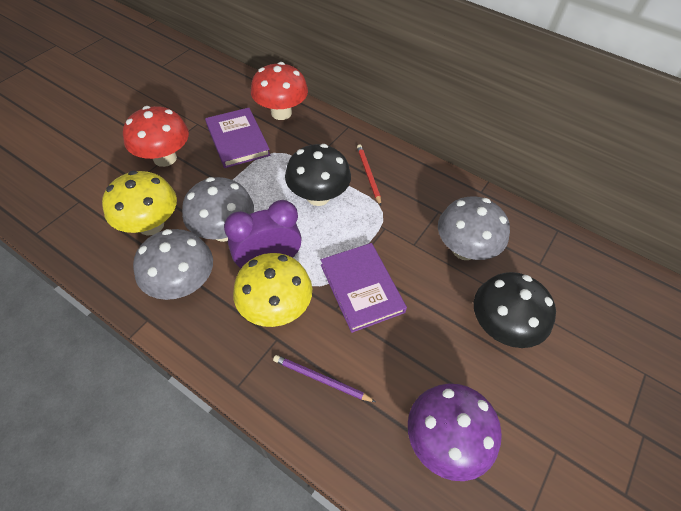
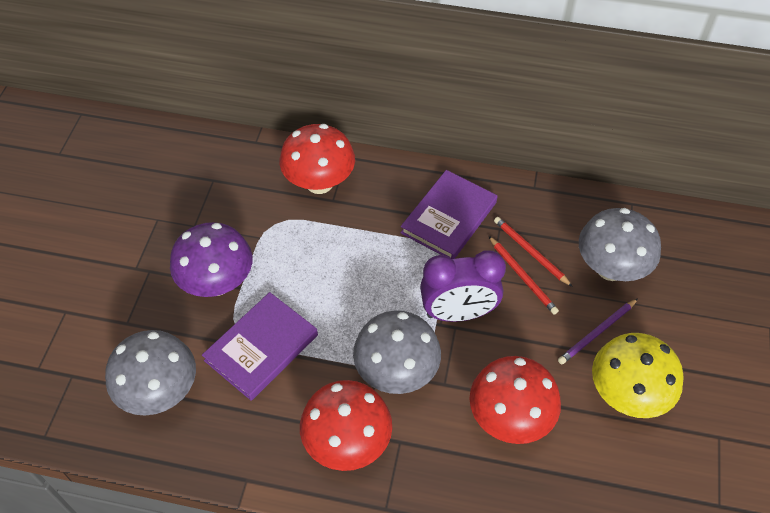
black mushroom: 2 -> 0
red mushroom: 2 -> 3
red pencil: 1 -> 2
yellow mushroom: 2 -> 1

